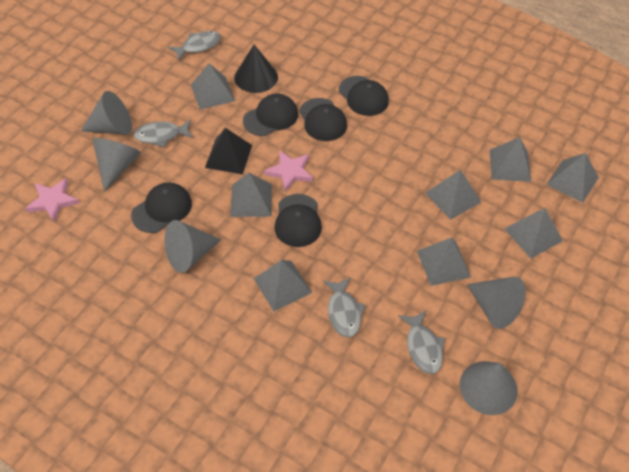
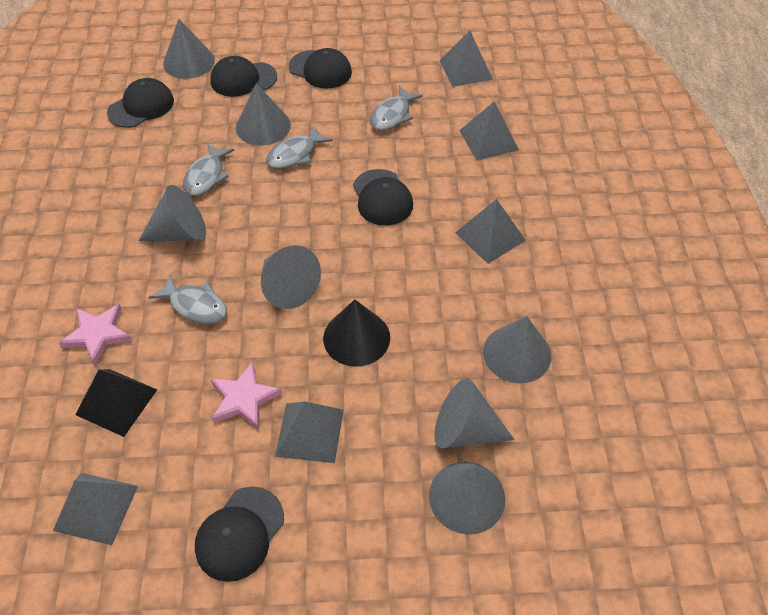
grey cone: 5 -> 7
grey pyramid: 8 -> 5

